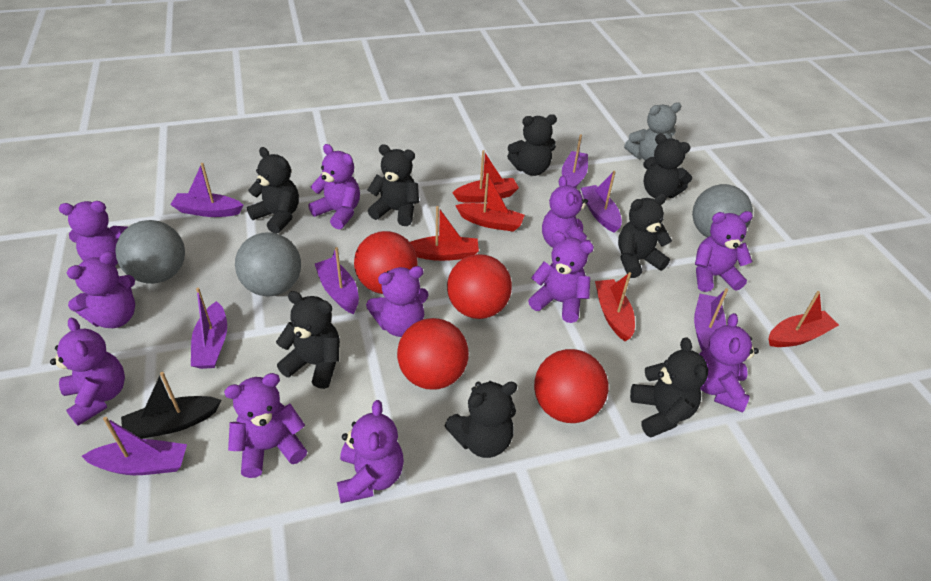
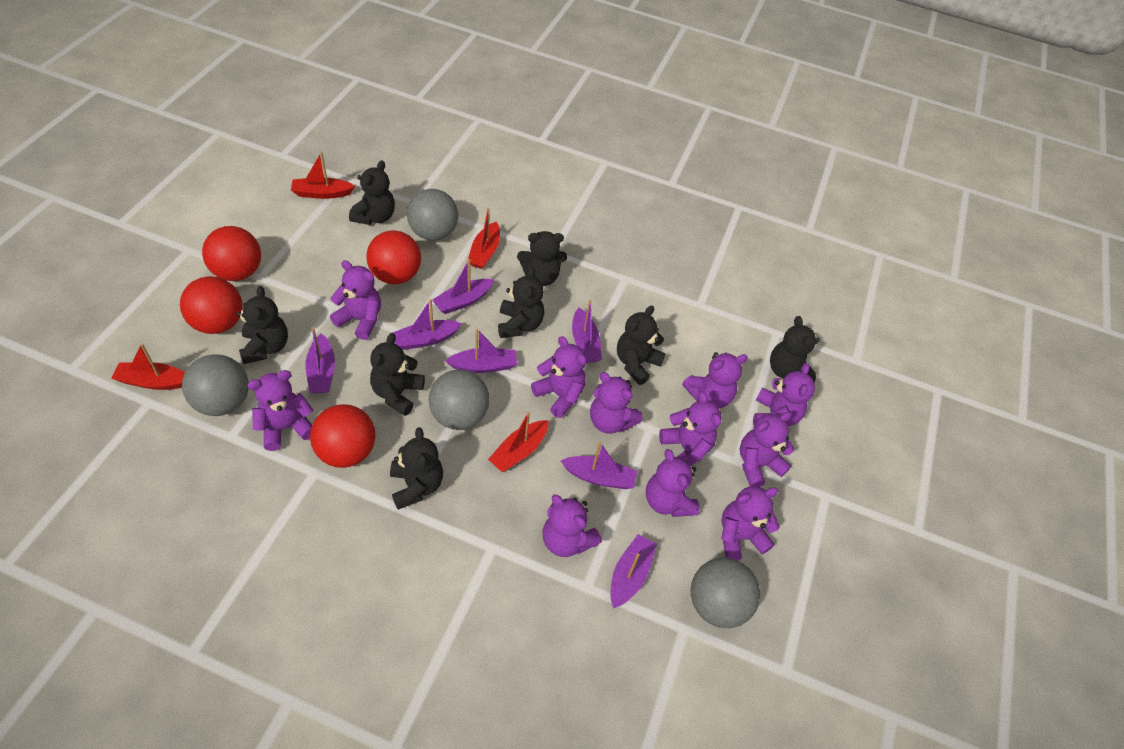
black boat: 1 -> 0
grey ball: 3 -> 4
grey teddy bear: 1 -> 0
red boat: 5 -> 4

